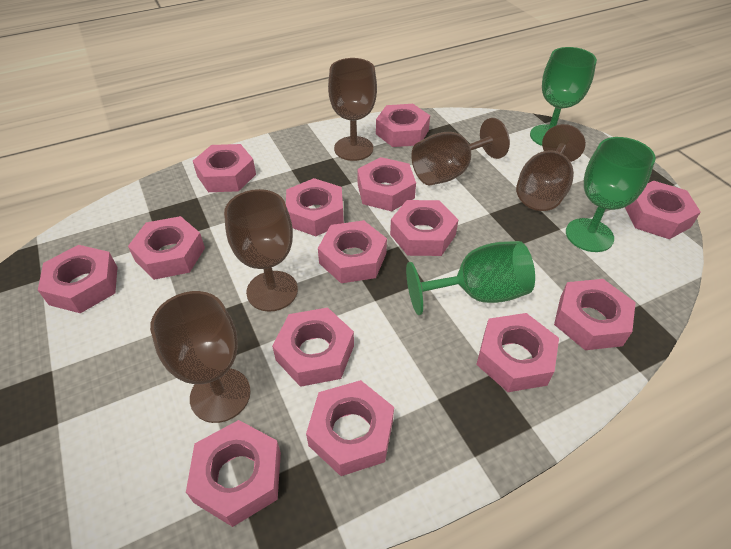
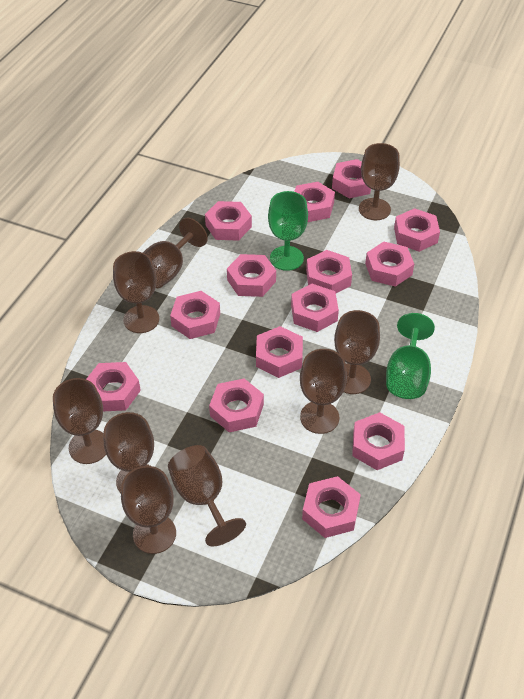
brown goblet: 5 -> 9
green goblet: 3 -> 2

